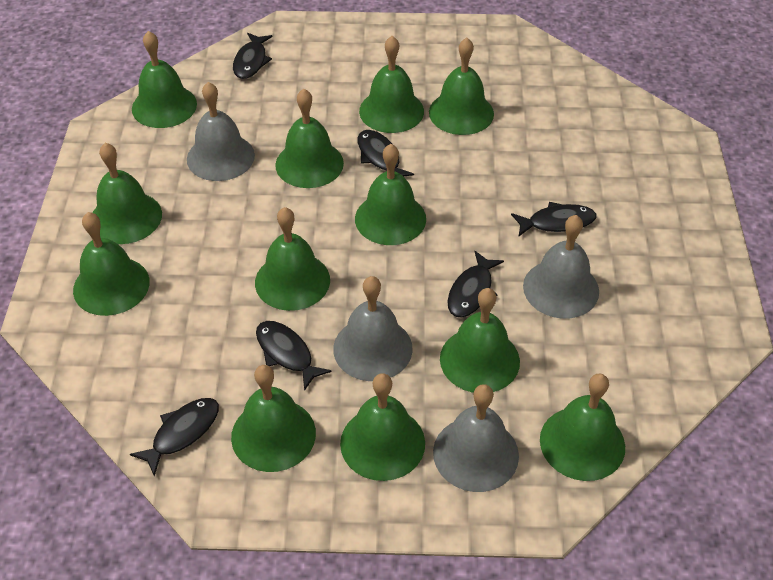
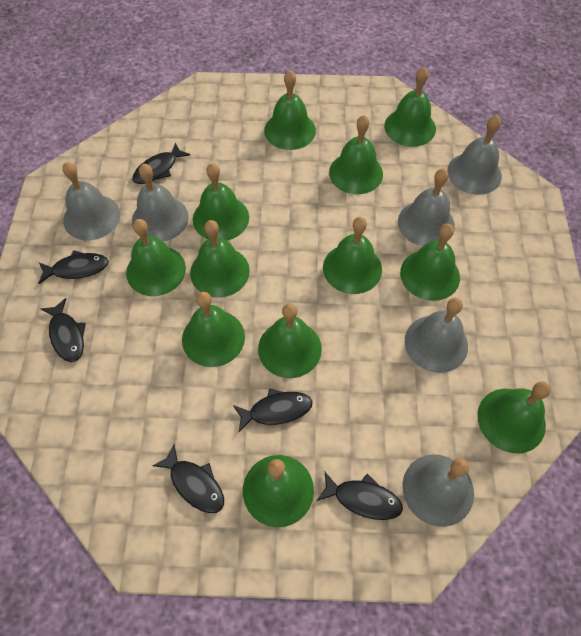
grey bell: 4 -> 6

